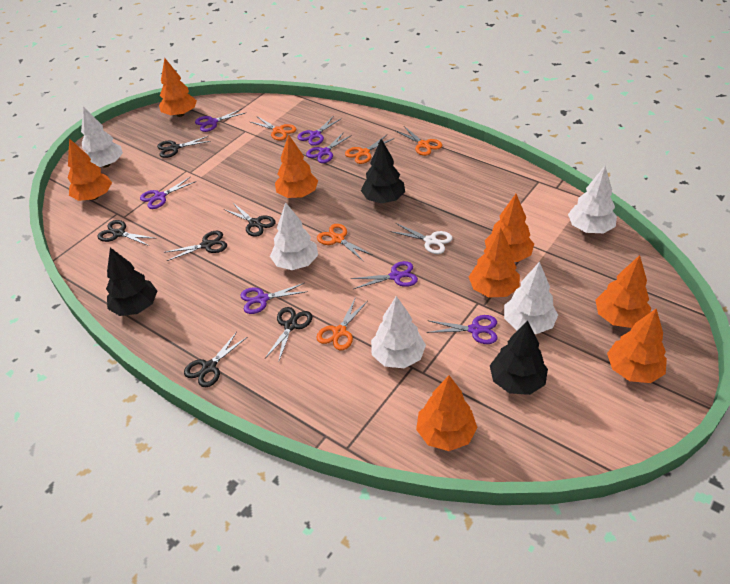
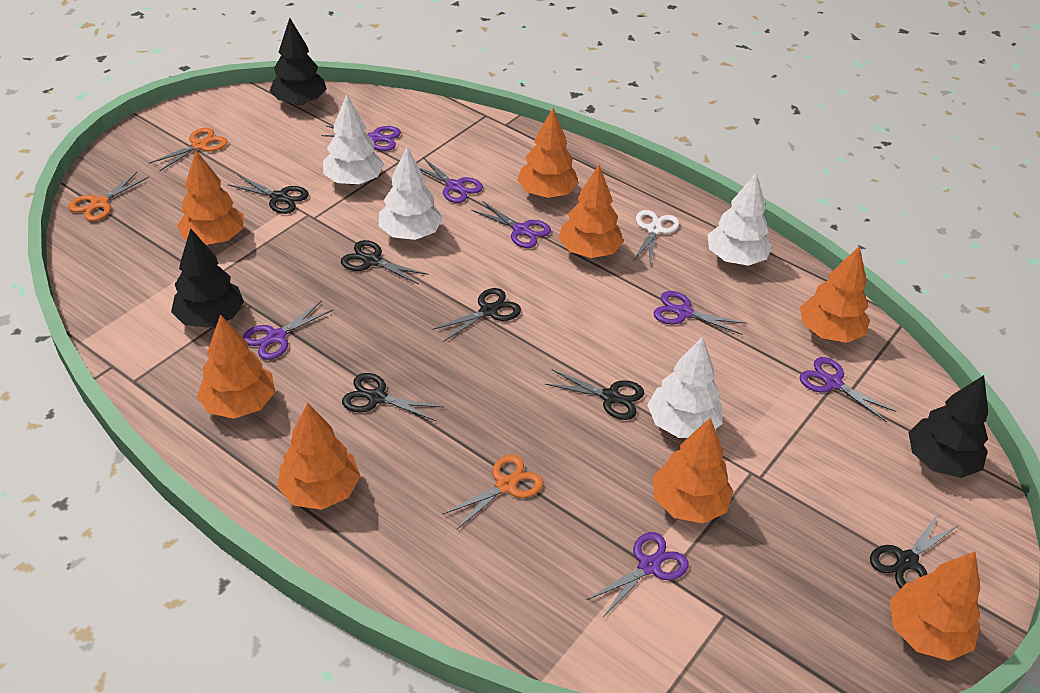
orange scissors: 5 -> 3
white tree: 5 -> 4

